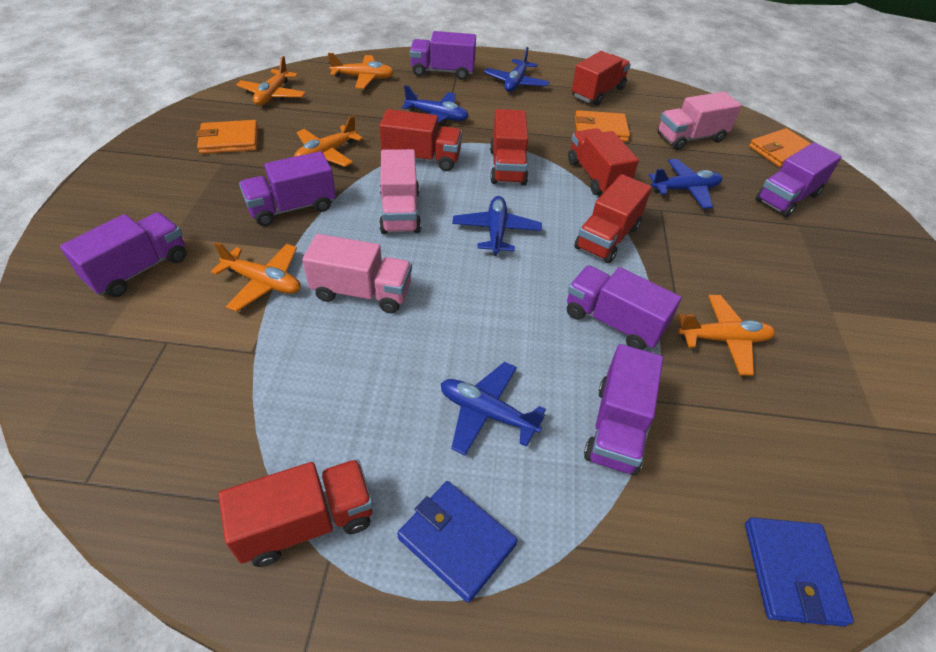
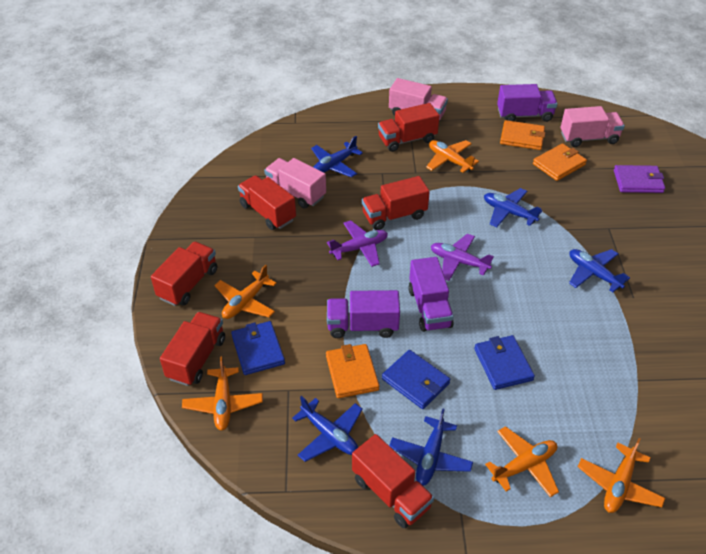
blue wallet: 2 -> 3
purple plane: 0 -> 2
purple truck: 6 -> 3
purple wallet: 0 -> 1

